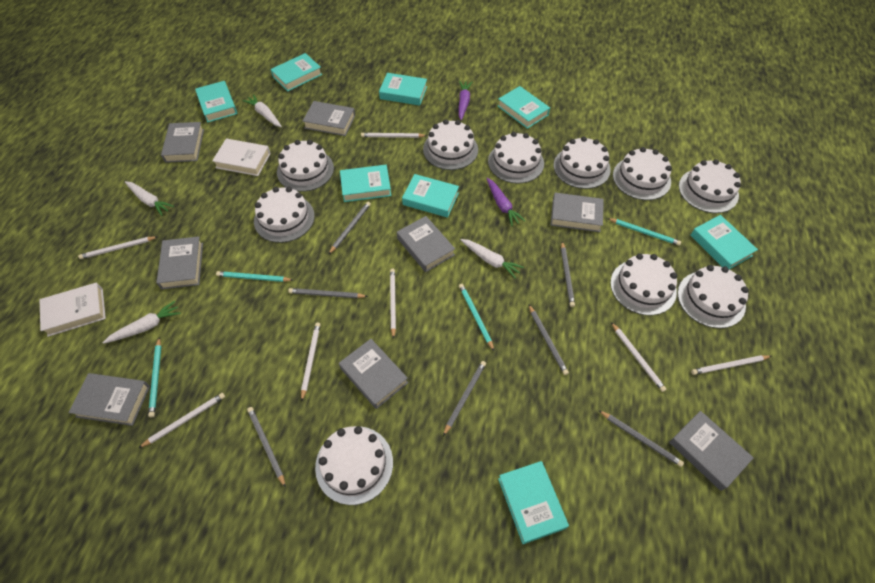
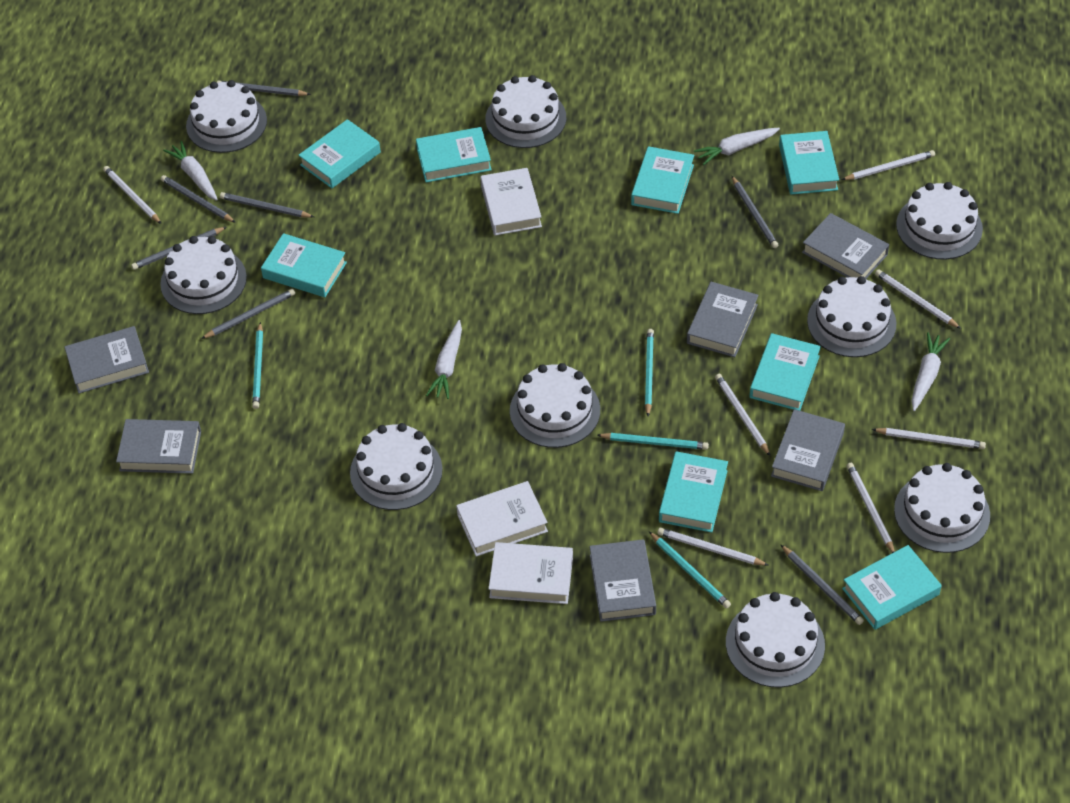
grey book: 8 -> 6
purple carrot: 2 -> 0
white book: 2 -> 3
white cake: 10 -> 9

